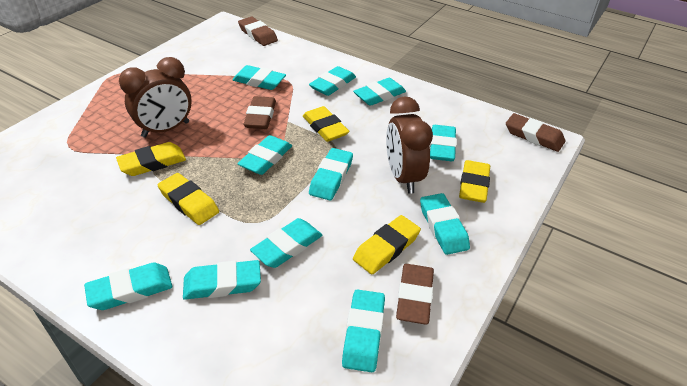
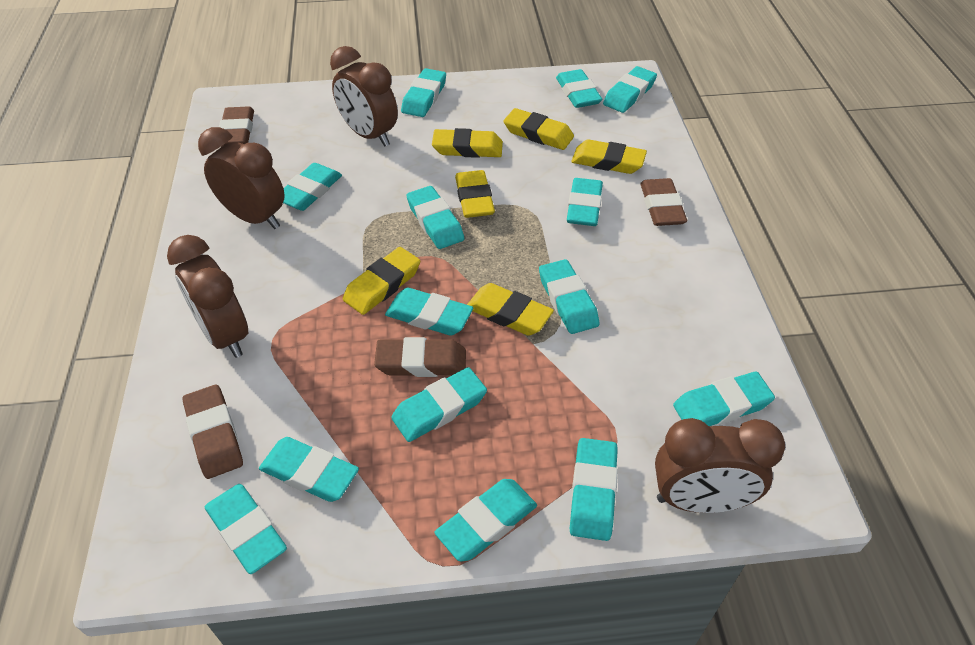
brown clock: 2 -> 4
turquoise eraser: 11 -> 14
yellow eraser: 5 -> 6

